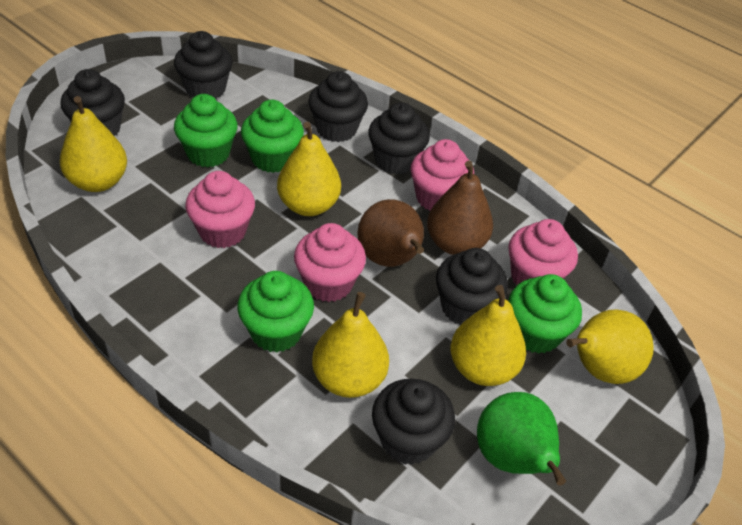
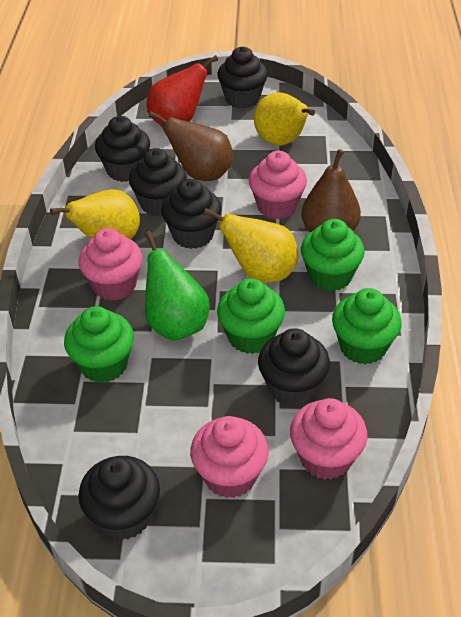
red pear: 0 -> 1
yellow pear: 5 -> 3

